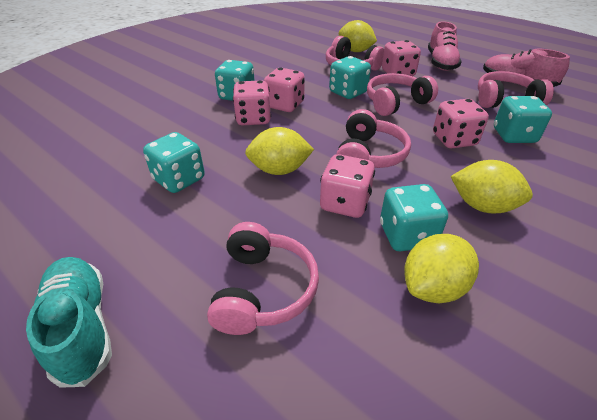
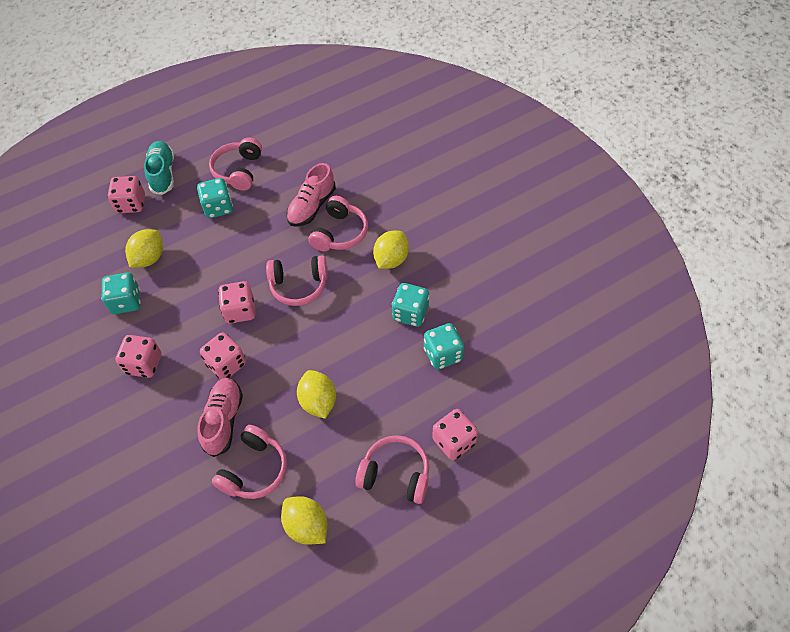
turquoise dice: 5 -> 4

